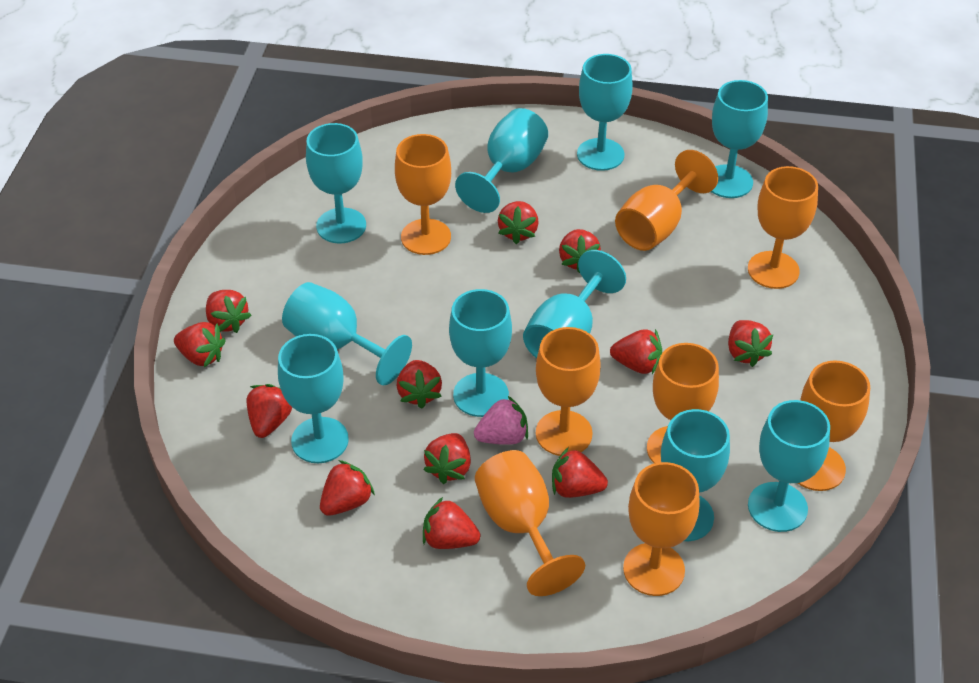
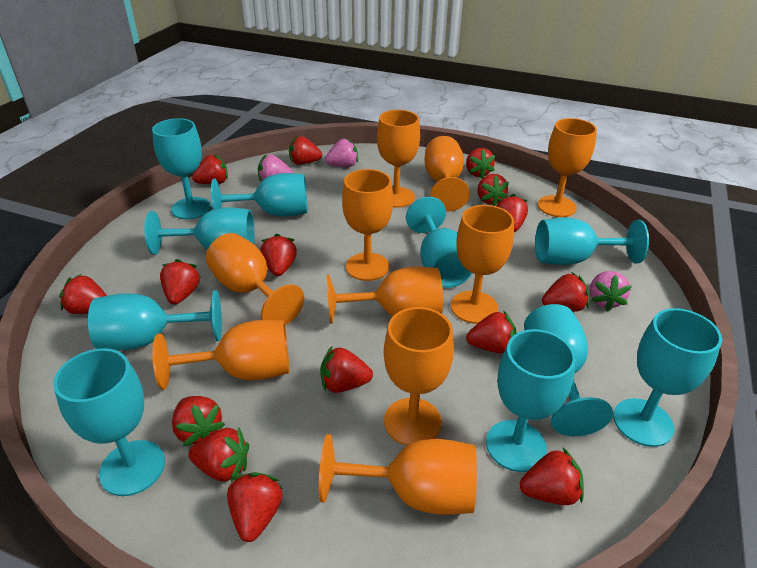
orange goblet: 8 -> 10
pink strawberry: 1 -> 3
red strawberry: 12 -> 15

